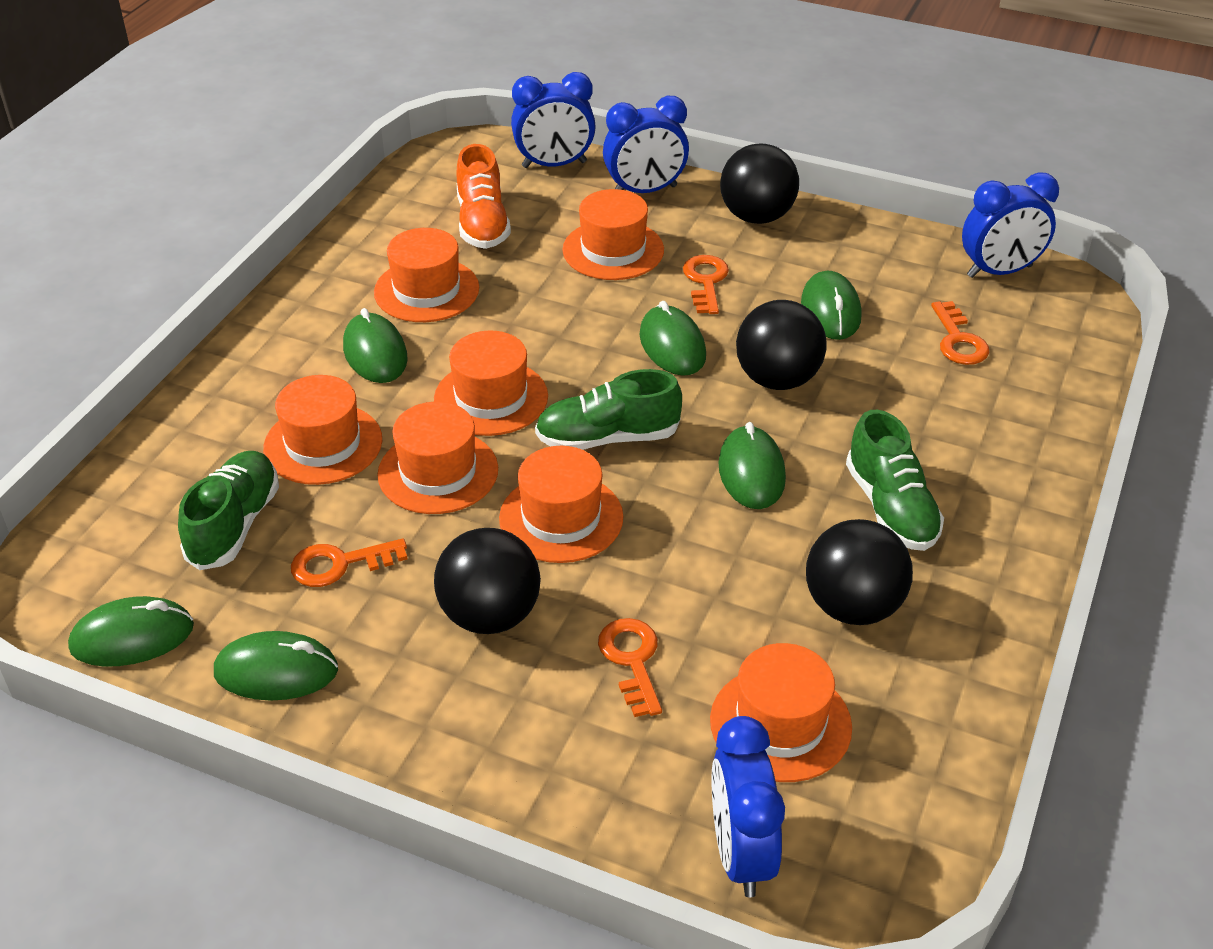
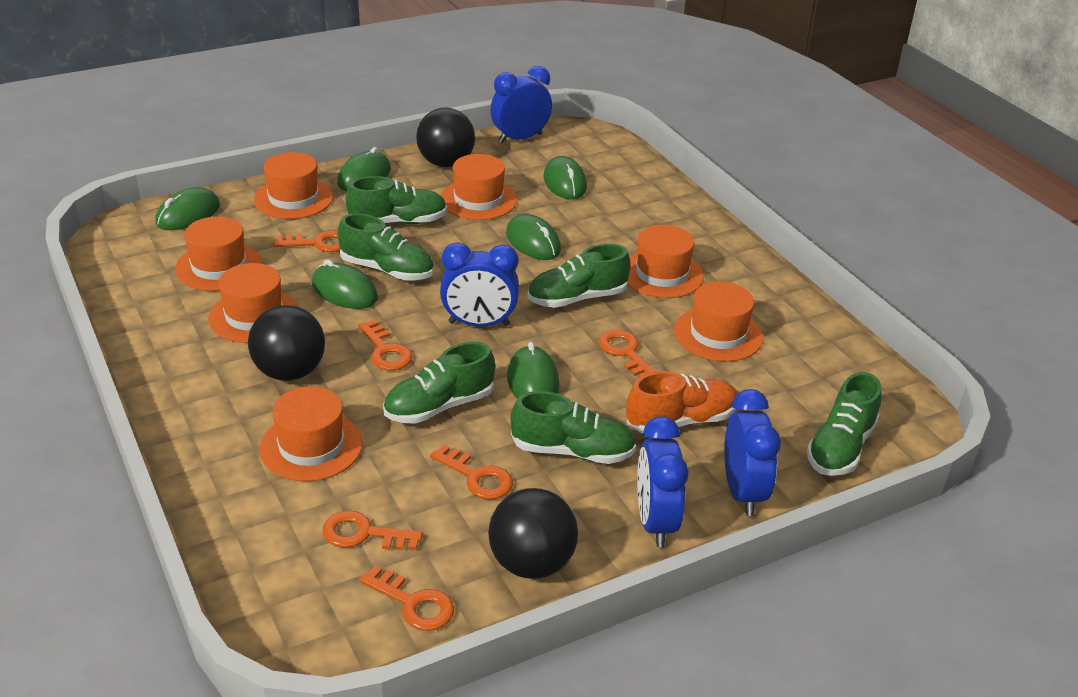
black ball: 4 -> 3
green shoe: 3 -> 6
orange key: 4 -> 6

